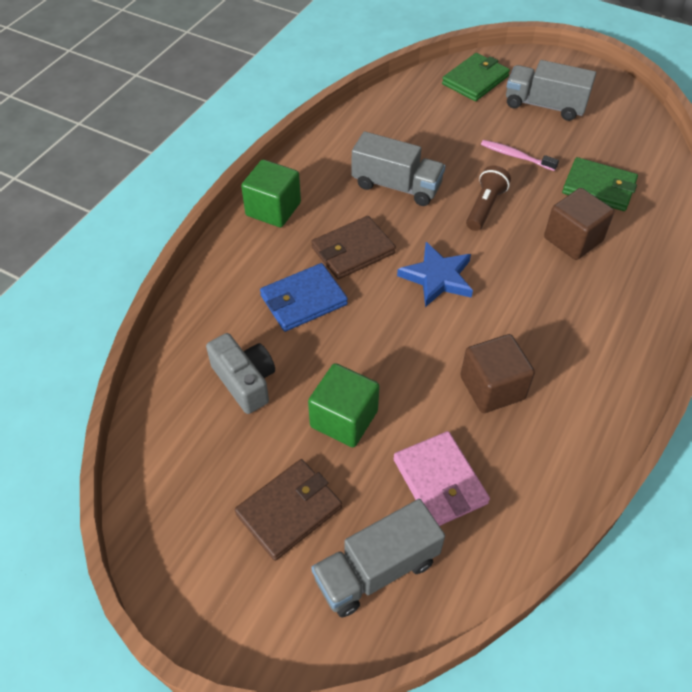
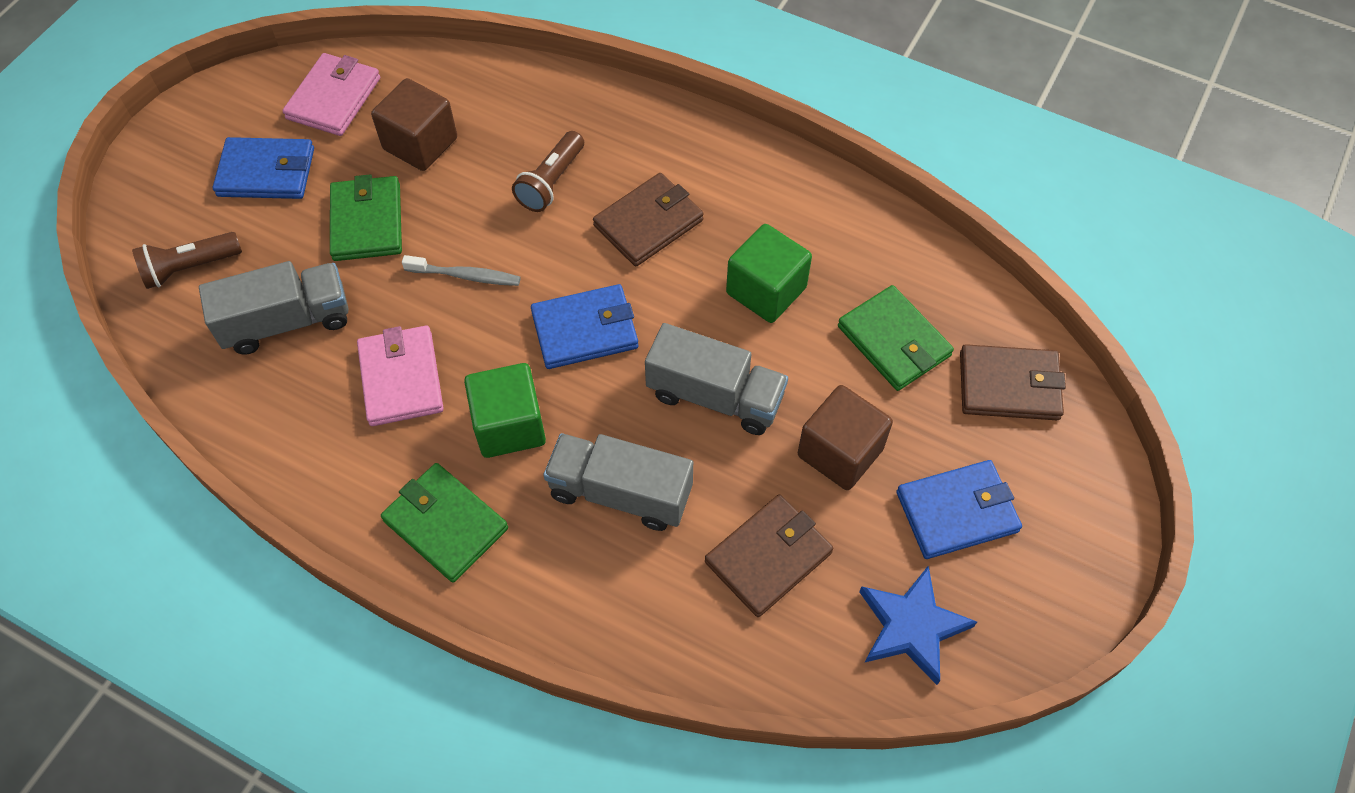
blue wallet: 1 -> 3
brown flashlight: 1 -> 2
brown wallet: 2 -> 3
green wallet: 2 -> 3
grey camera: 1 -> 0
grey toothbrush: 0 -> 1
pink toothbrush: 1 -> 0
pink wallet: 1 -> 2

